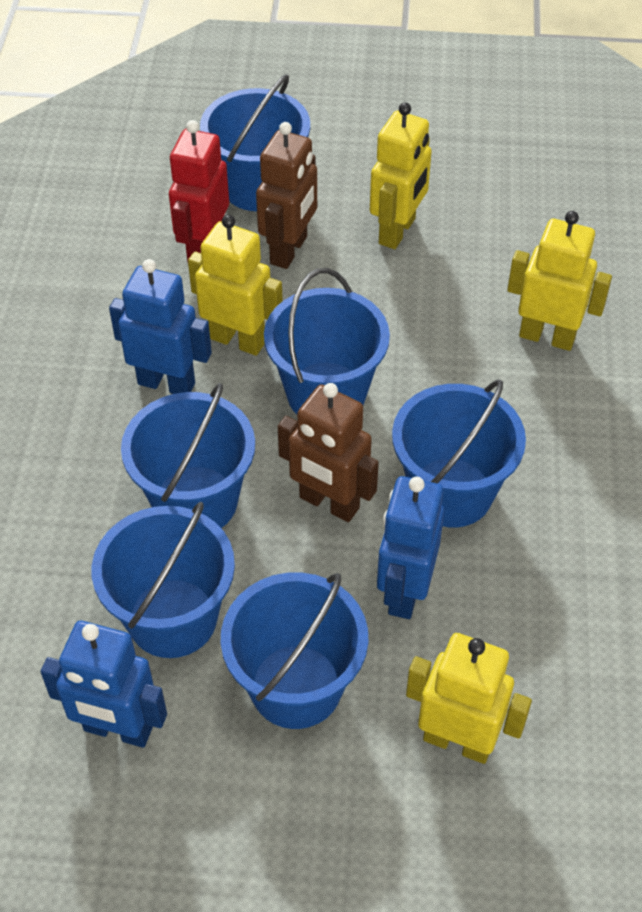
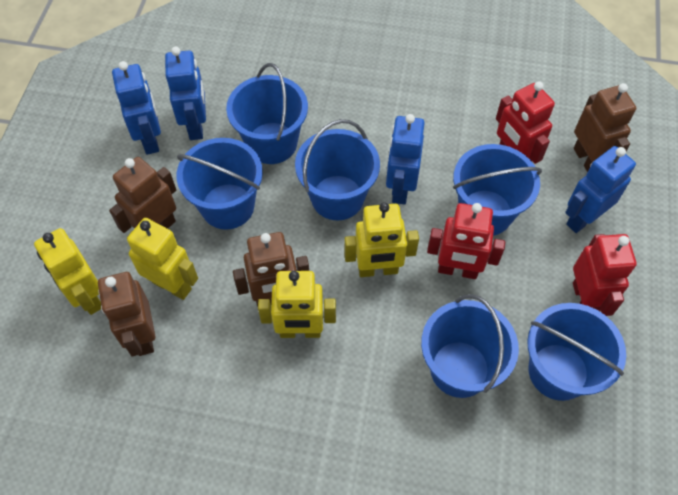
blue robot: 3 -> 4
brown robot: 2 -> 4
red robot: 1 -> 3

